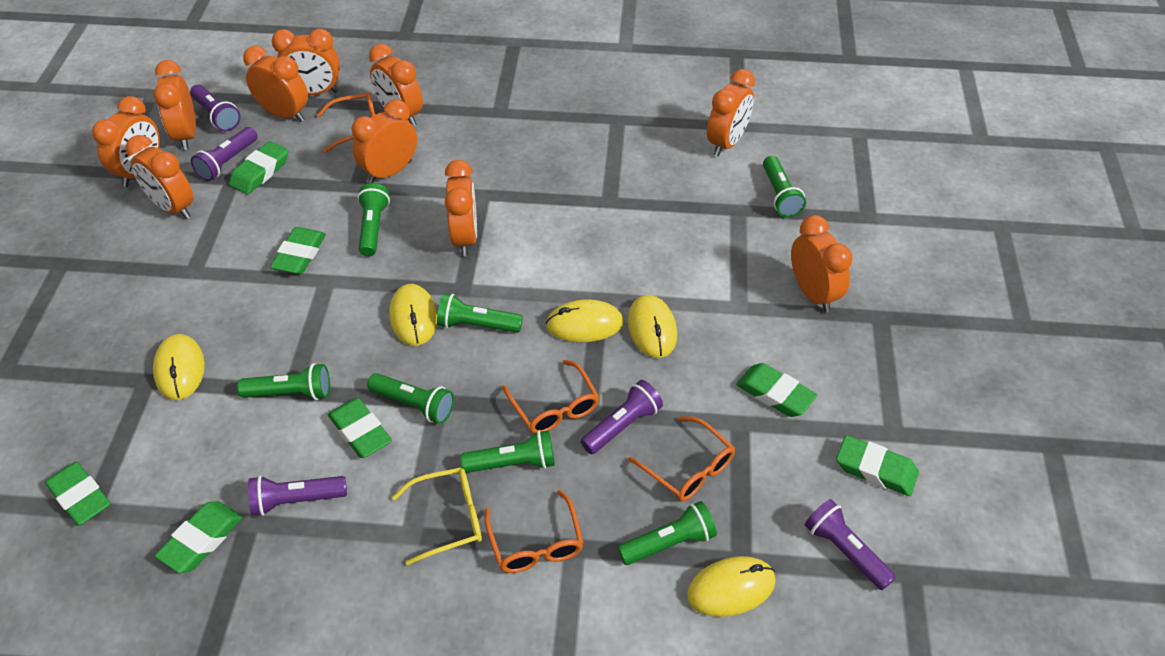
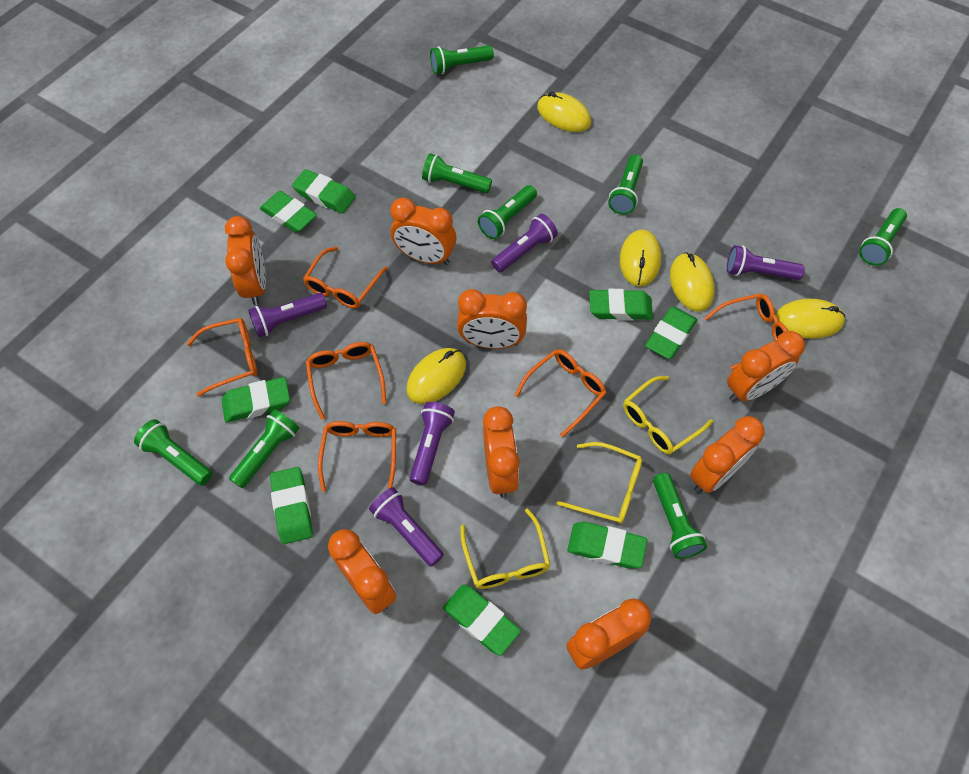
green eraser: 7 -> 8
green flashlight: 7 -> 8
orange clock: 10 -> 8
orange glasses: 4 -> 6
yellow glasses: 1 -> 3

